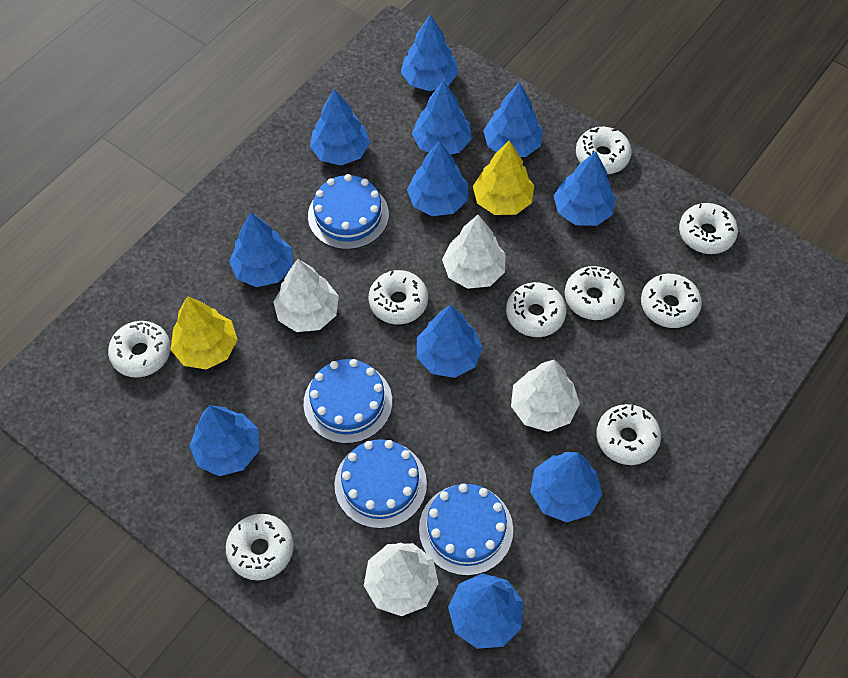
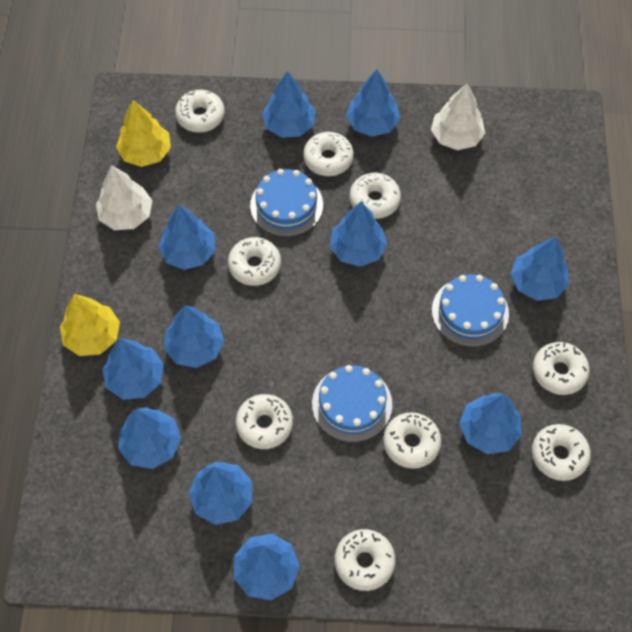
blue cake: 4 -> 3
white tree: 4 -> 2

